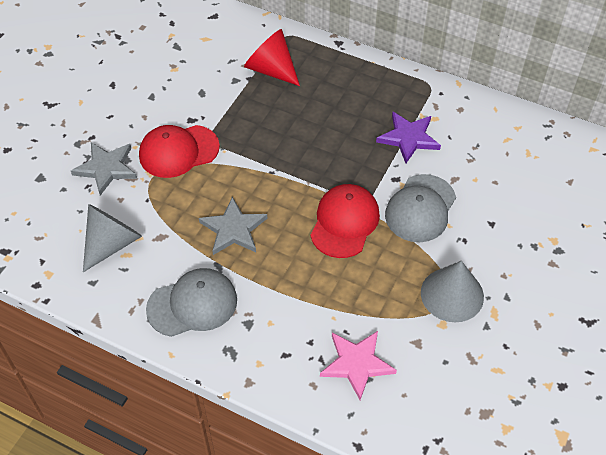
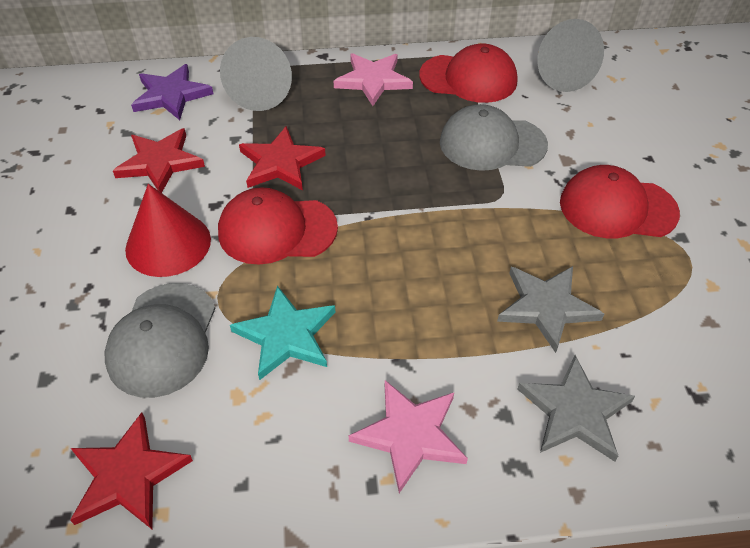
pink star: 1 -> 2
red cap: 2 -> 3
red star: 0 -> 3
turquoise star: 0 -> 1

